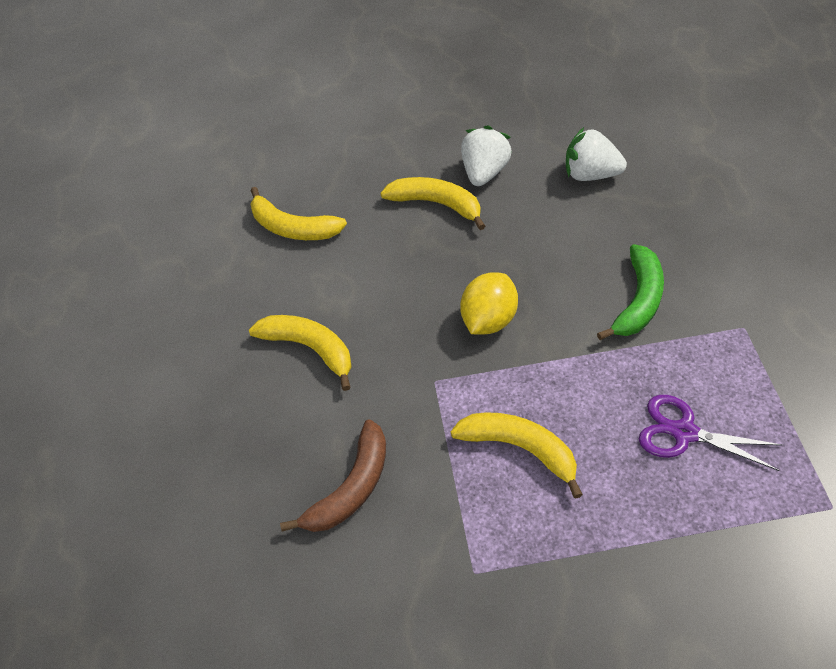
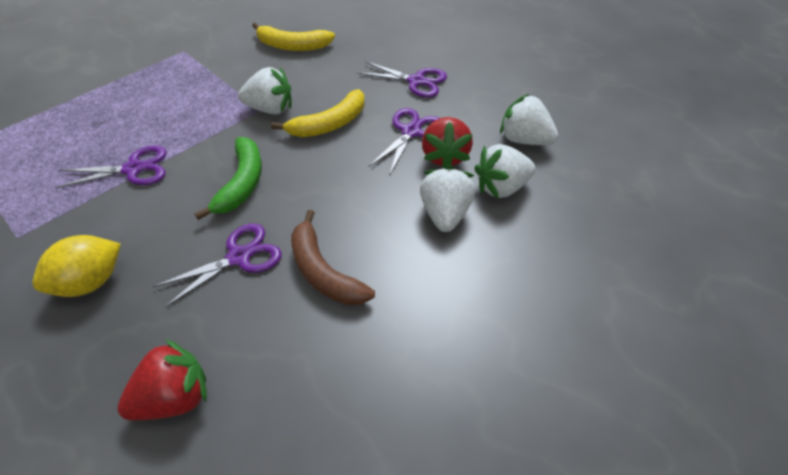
purple scissors: 1 -> 4
red strawberry: 0 -> 2
white strawberry: 2 -> 4
yellow banana: 4 -> 2

